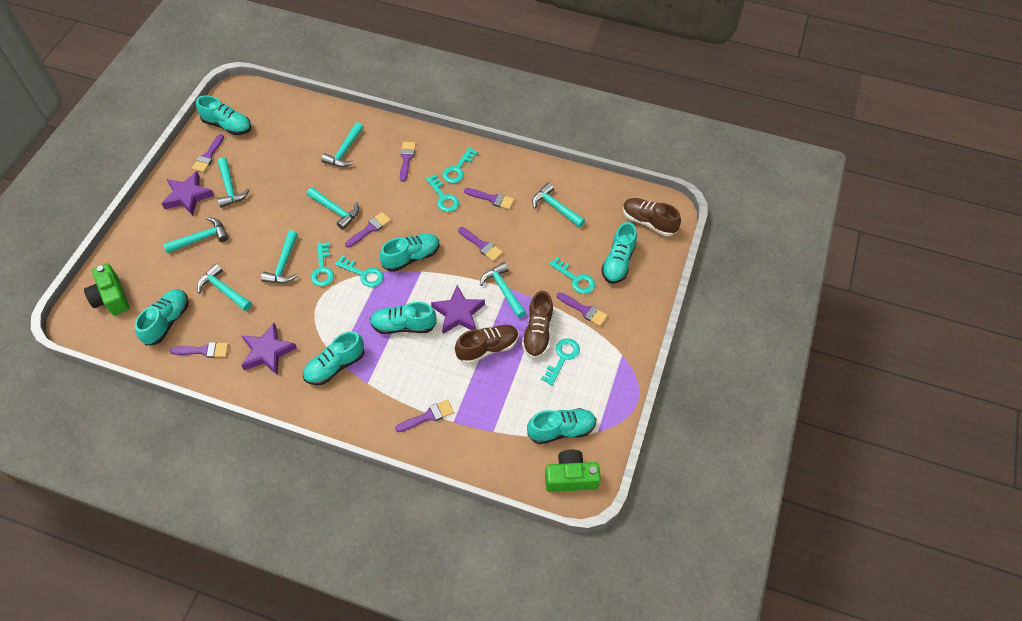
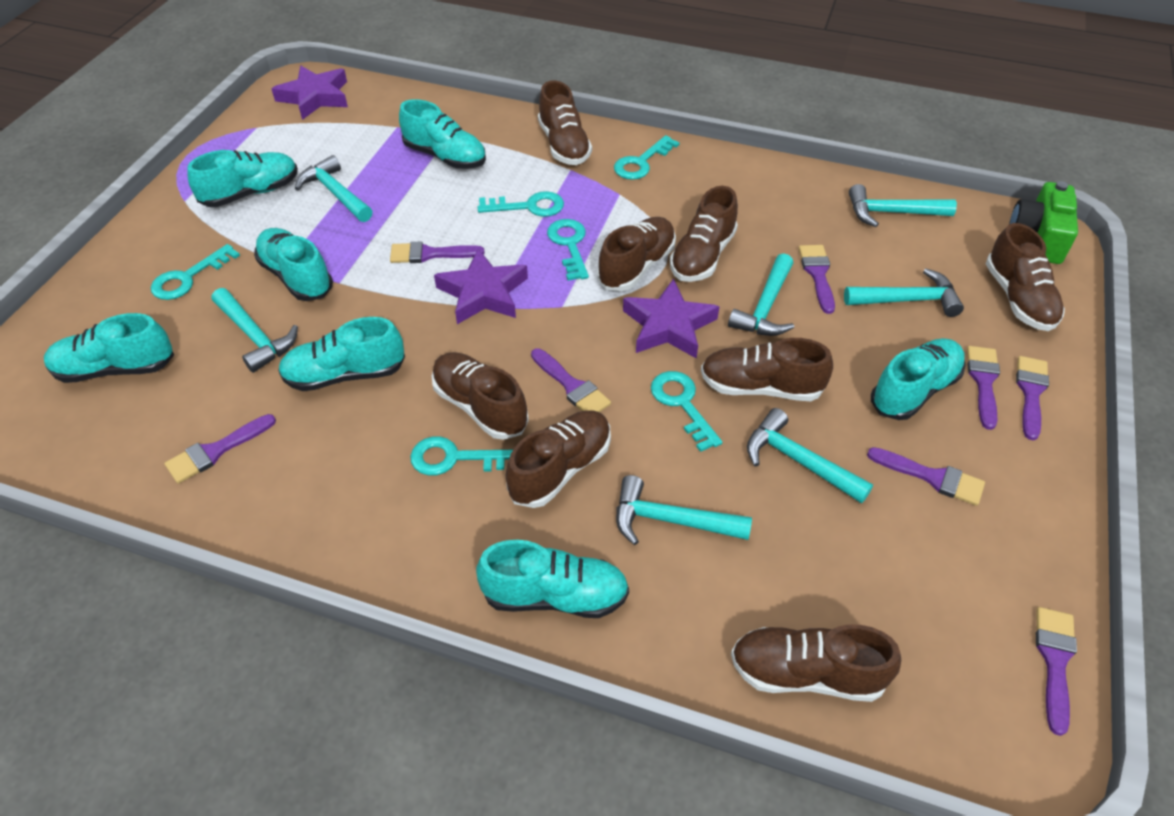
brown shoe: 3 -> 8
green camera: 2 -> 1
turquoise hammer: 8 -> 7

